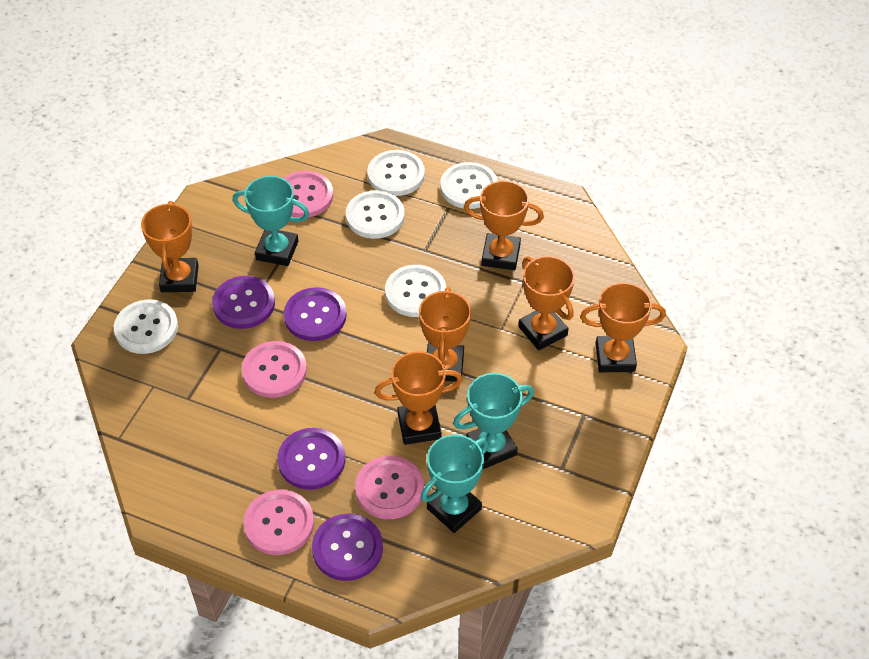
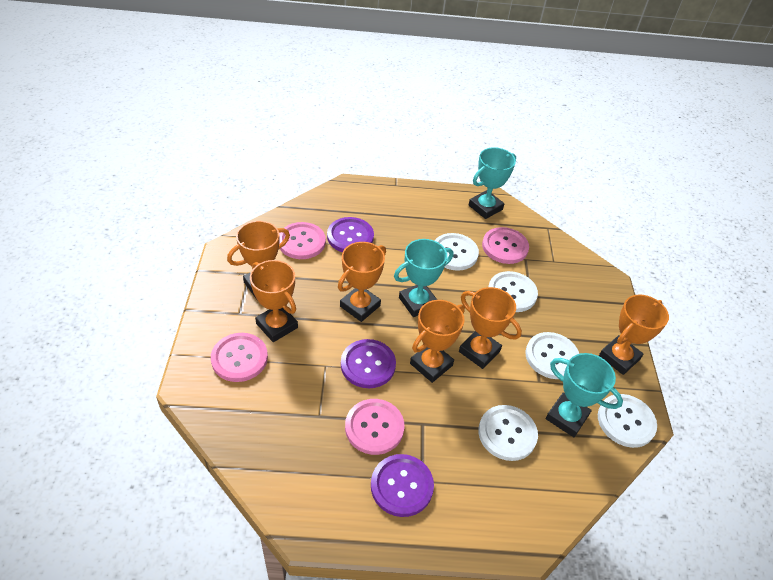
purple button: 4 -> 3

